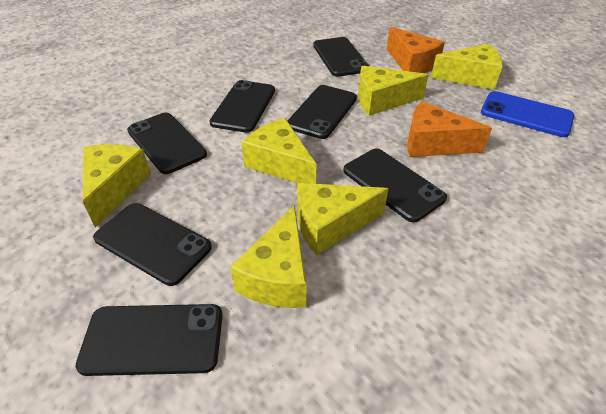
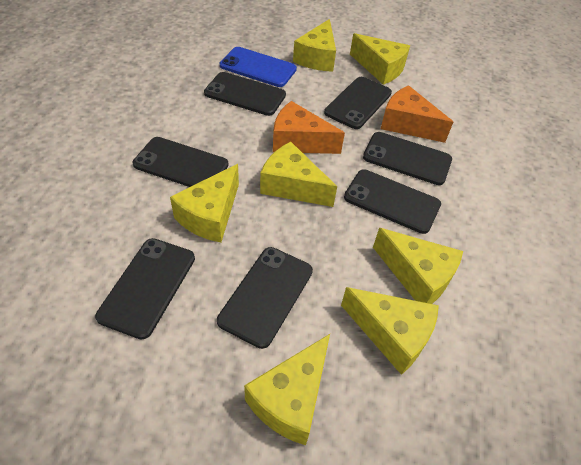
yellow cheese: 6 -> 7

